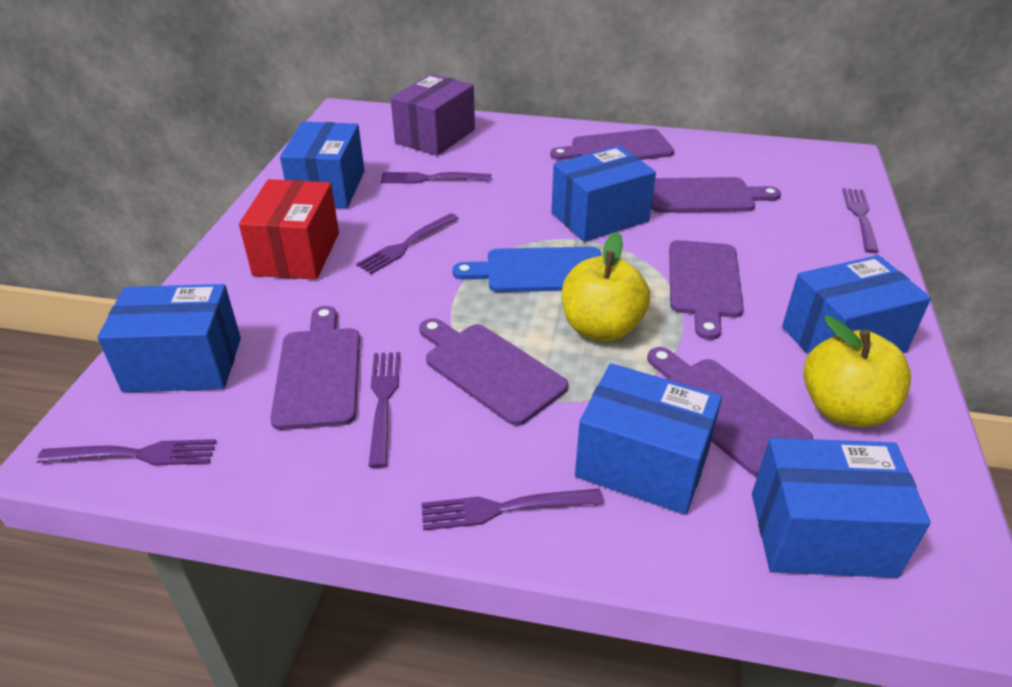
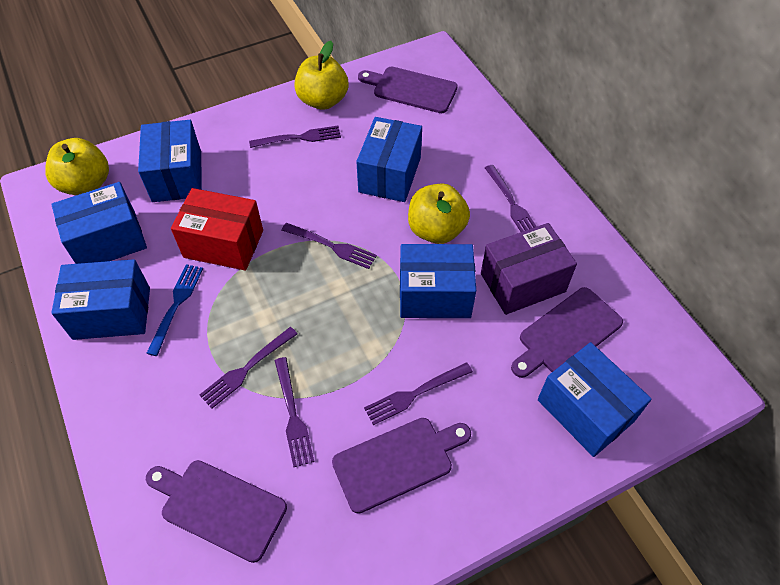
blue cutting board: 1 -> 0
blue fork: 0 -> 1
purple cutting board: 6 -> 4
yellow apple: 2 -> 3

